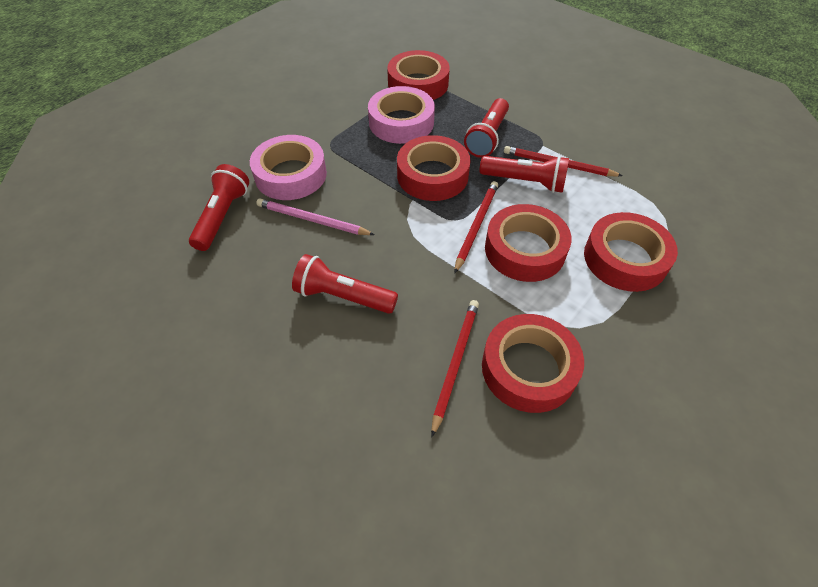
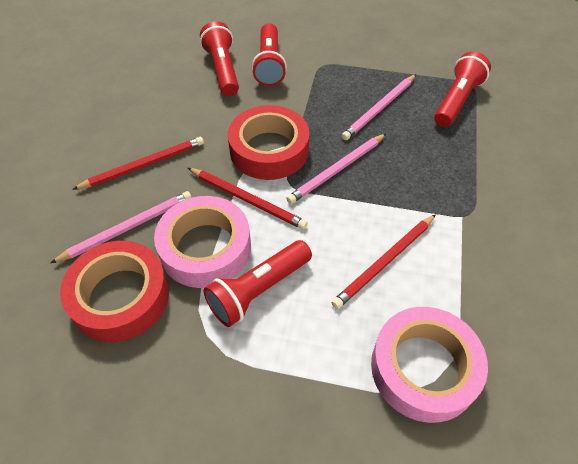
pink pencil: 1 -> 3
red tape: 5 -> 2

